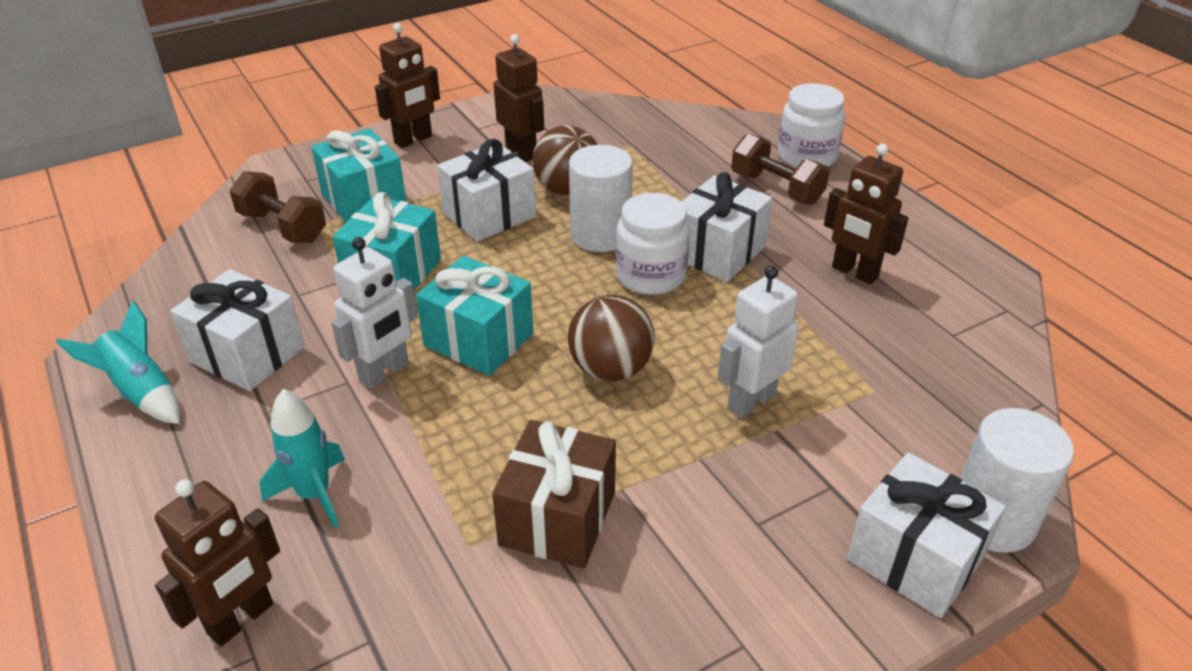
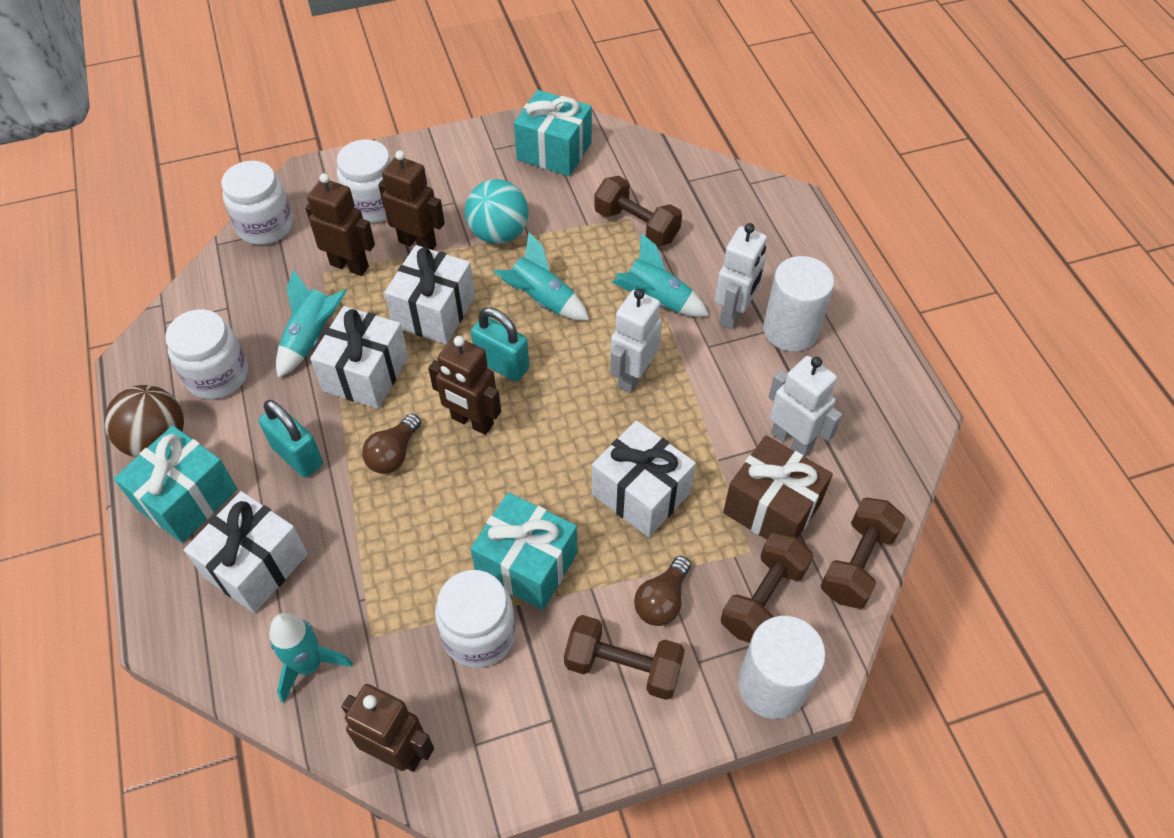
brown ball: 2 -> 1
brown dumbbell: 2 -> 4
brown light bulb: 0 -> 2
turquoise ball: 0 -> 1
turquoise padlock: 0 -> 2
turquoise rocket: 2 -> 4
white jar: 2 -> 4
white robot: 2 -> 3

